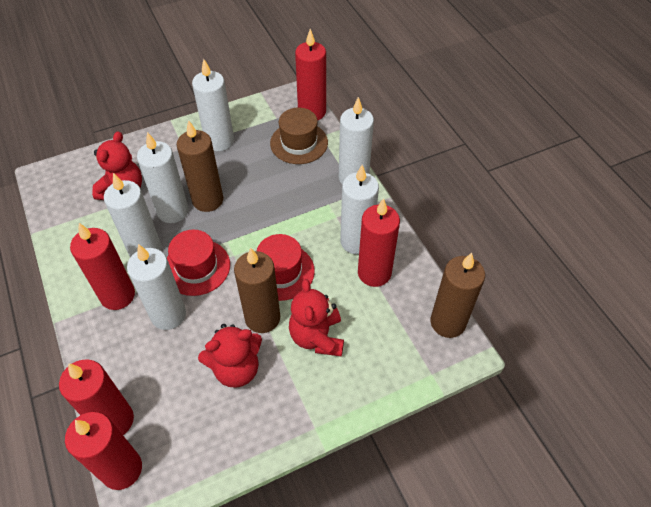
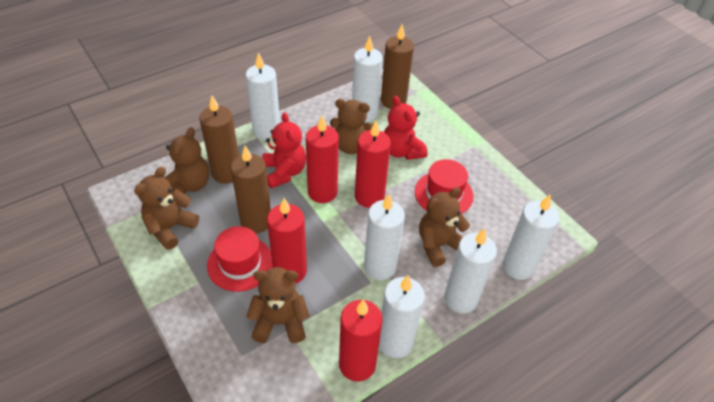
brown hat: 1 -> 0
brown teddy bear: 0 -> 5
red candle: 5 -> 4
red teddy bear: 3 -> 2

